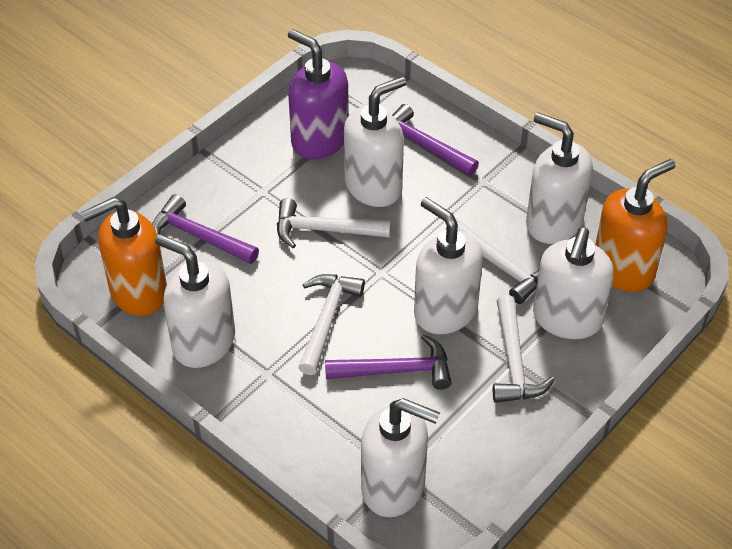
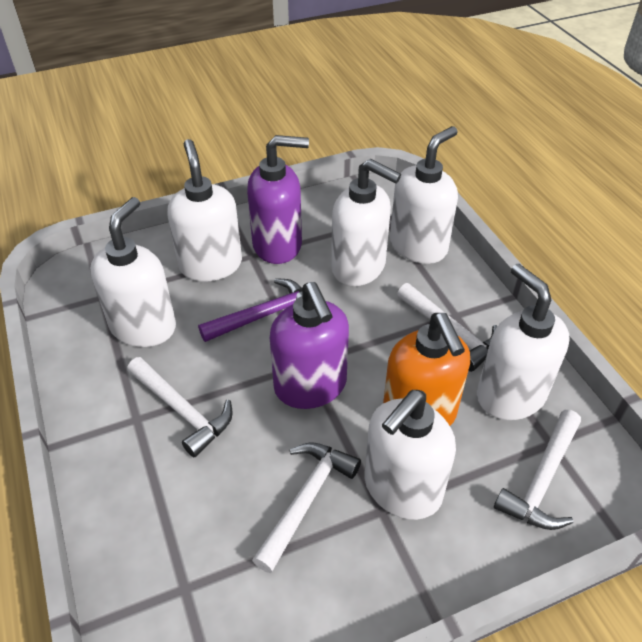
orange soap dispenser: 2 -> 1
purple hammer: 3 -> 1
purple soap dispenser: 1 -> 2

